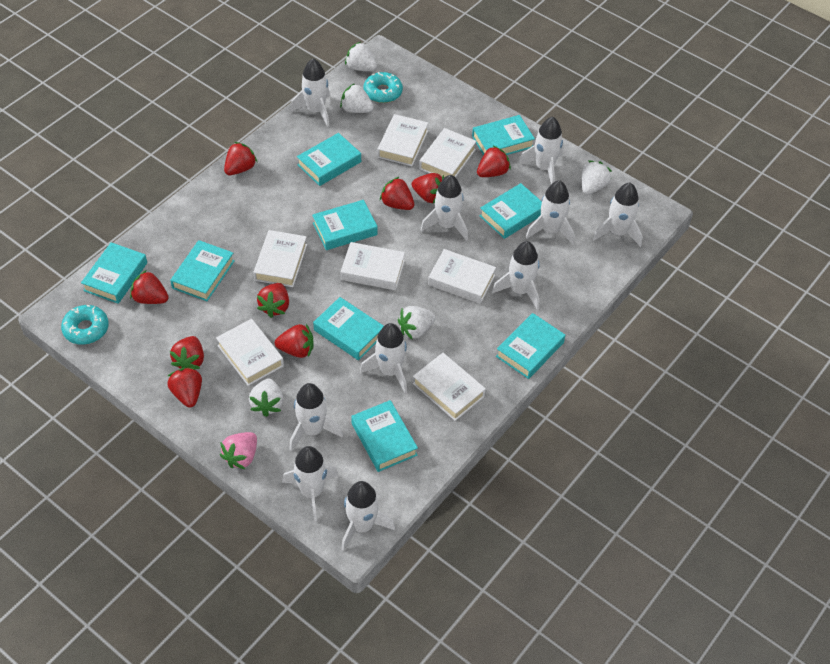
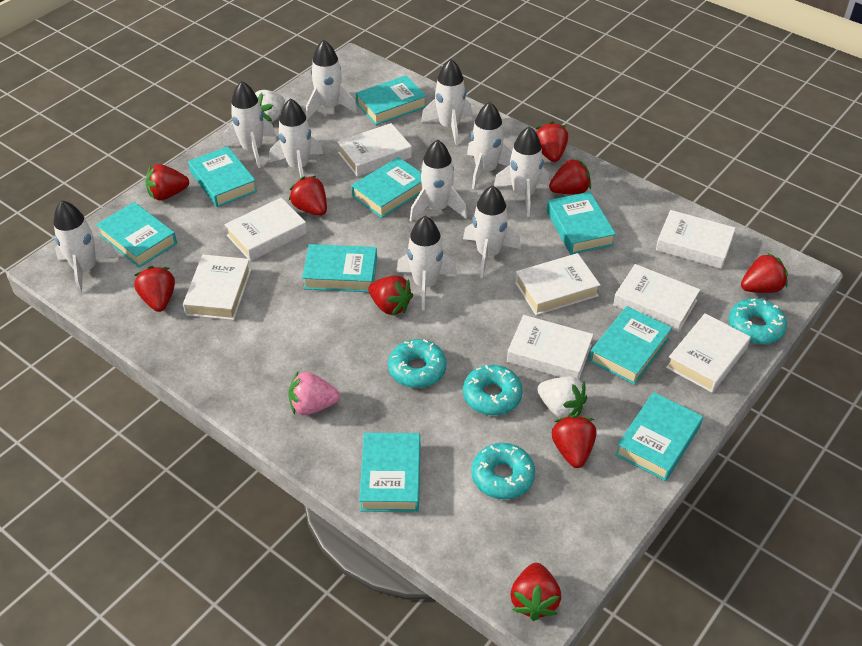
turquoise donut: 2 -> 4
white book: 7 -> 8
white strawberry: 5 -> 2

